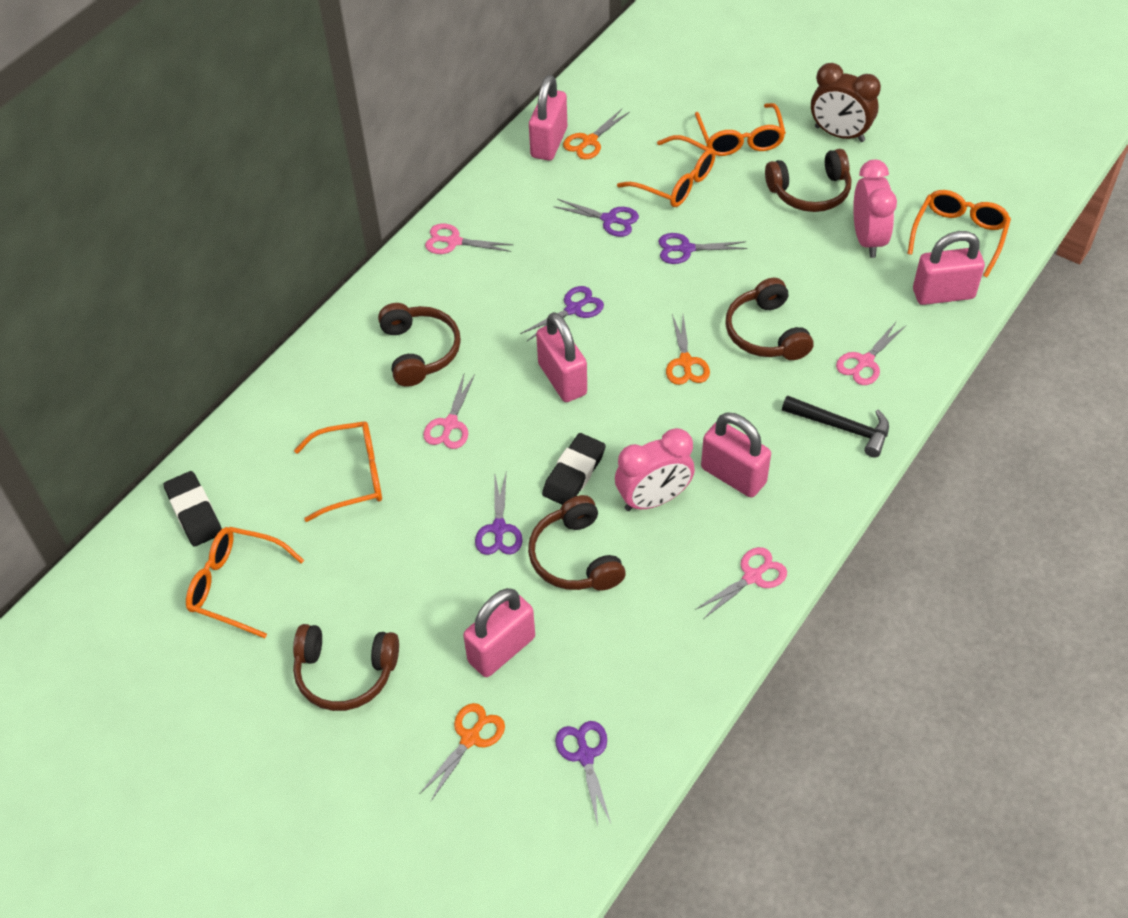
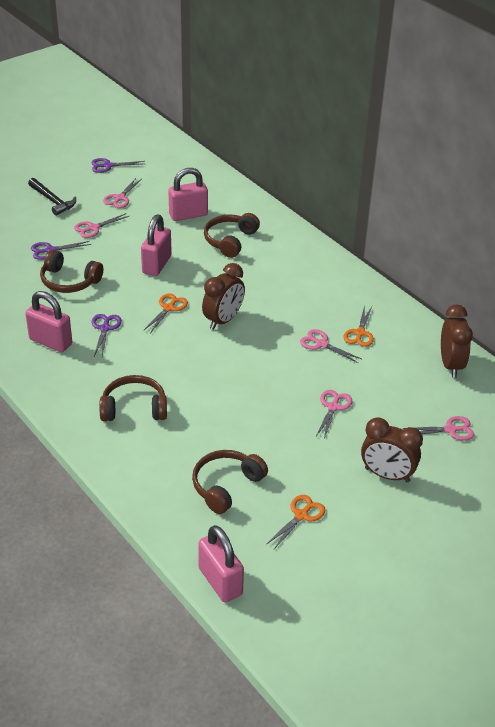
black eraser: 2 -> 0
brown clock: 1 -> 3
brown headphones: 5 -> 4
orange glasses: 5 -> 0
pink clock: 2 -> 0
pink padlock: 5 -> 4
pink scissors: 4 -> 5
purple scissors: 5 -> 3

